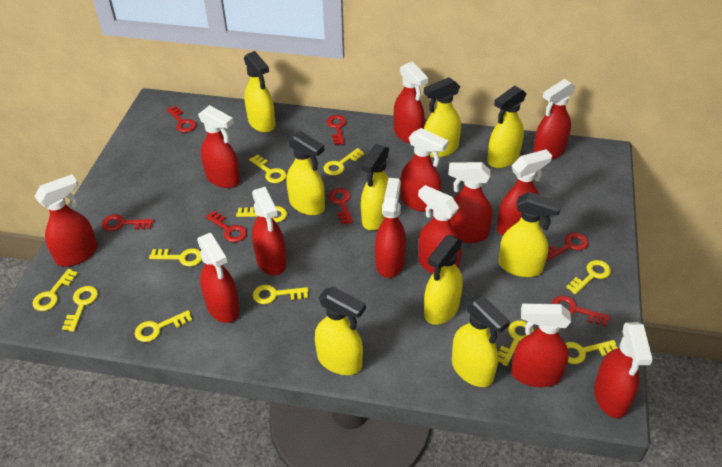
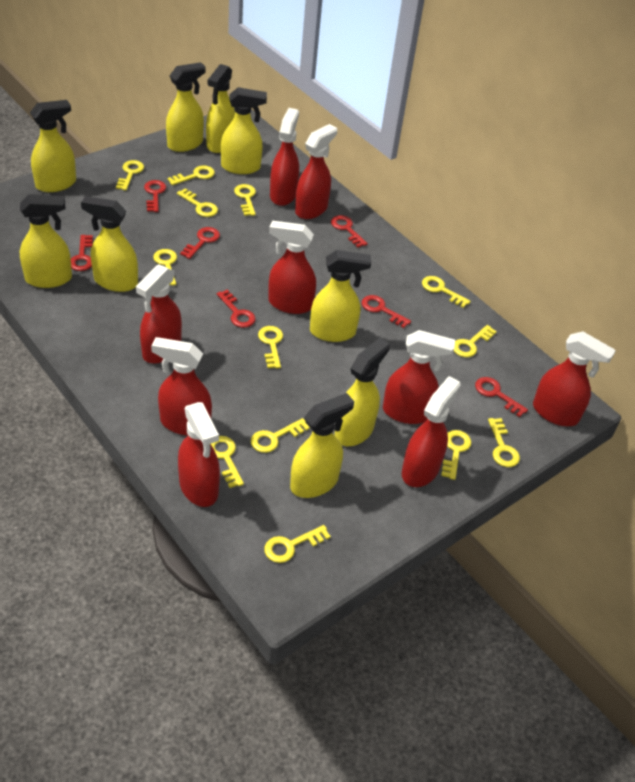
red spray bottle: 13 -> 9
yellow key: 11 -> 13

